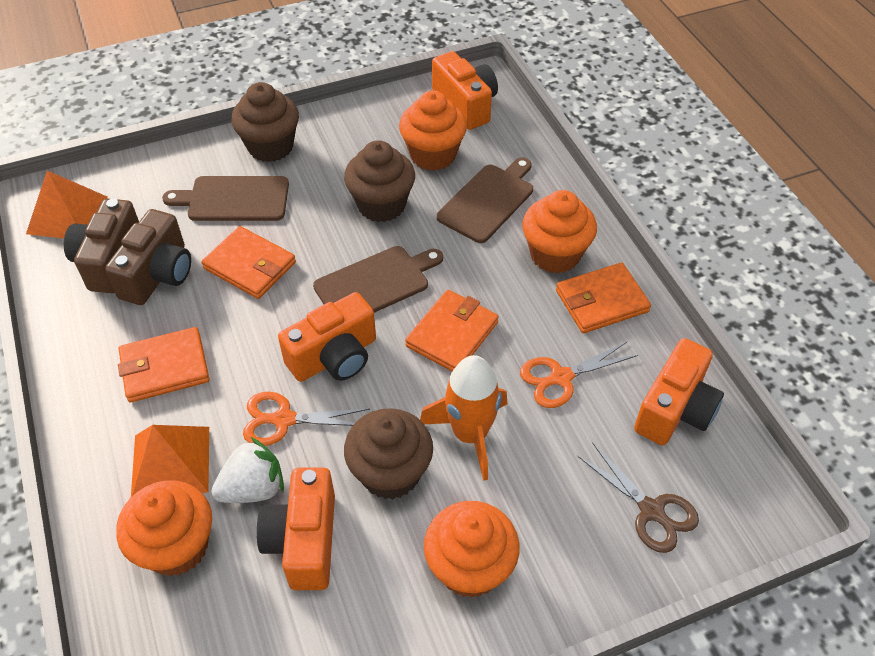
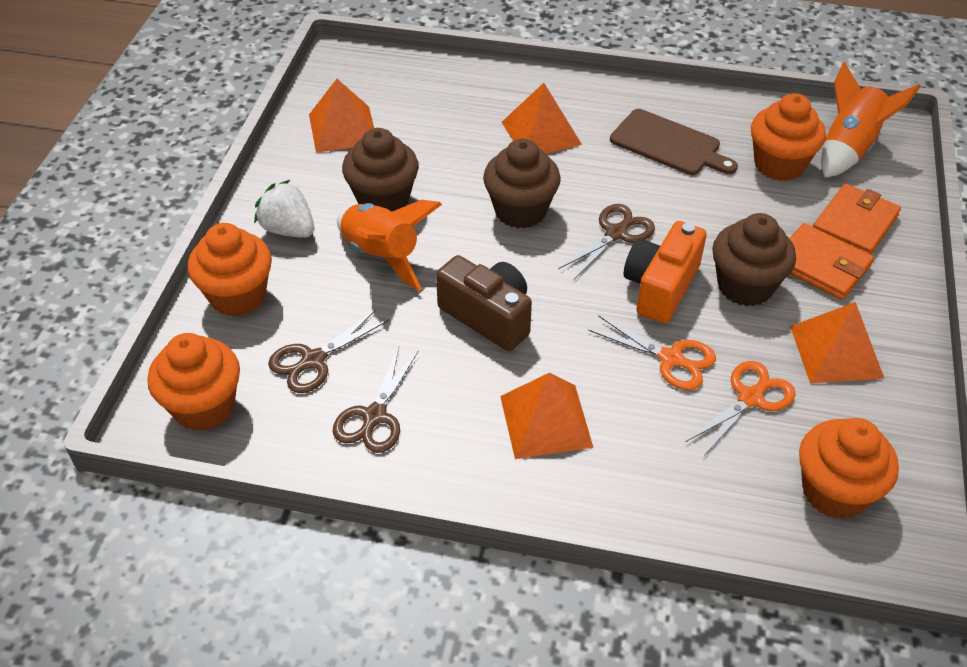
brown camera: 2 -> 1
brown cutting board: 3 -> 1
brown scissors: 1 -> 3
orange camera: 4 -> 1
orange pyramid: 2 -> 4
orange rocket: 1 -> 2
orange wallet: 4 -> 2

